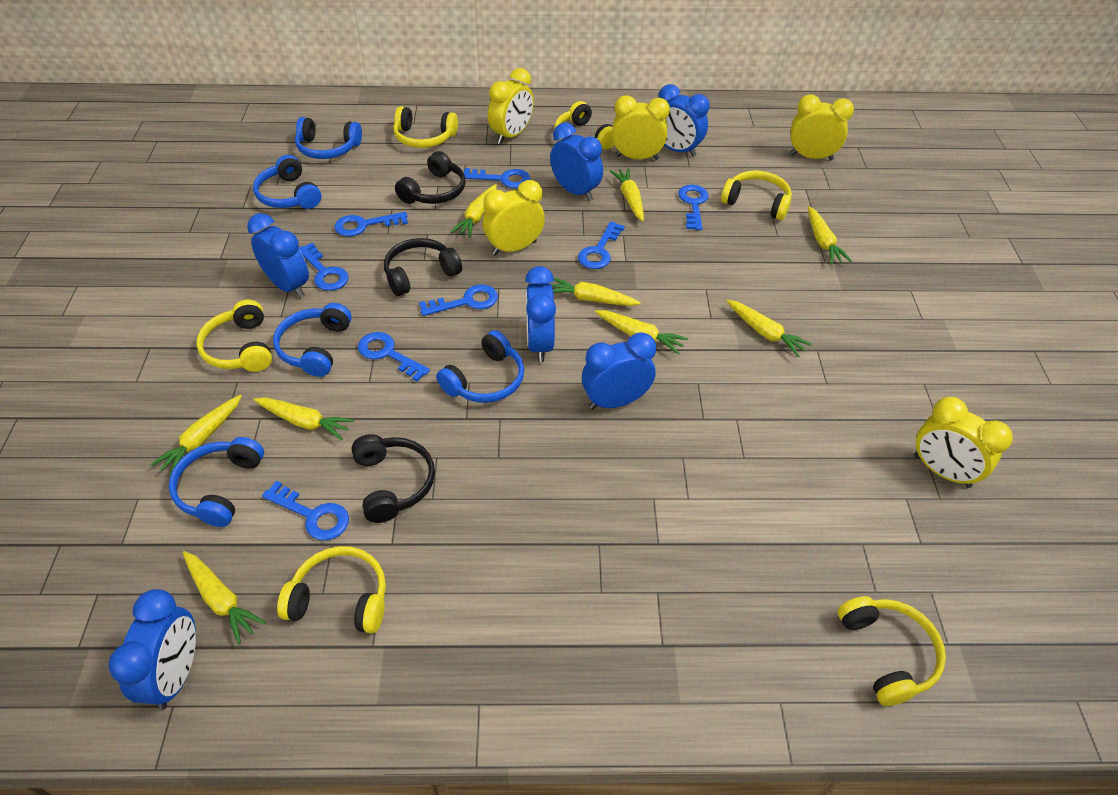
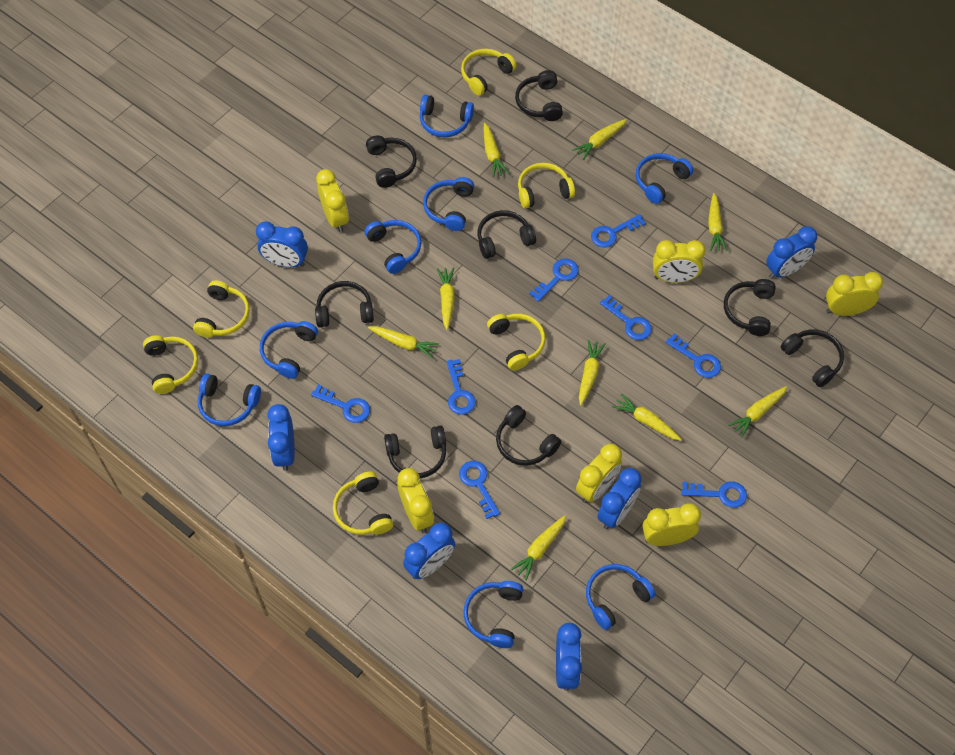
black headphones: 3 -> 8
blue headphones: 5 -> 8
yellow clock: 5 -> 6

